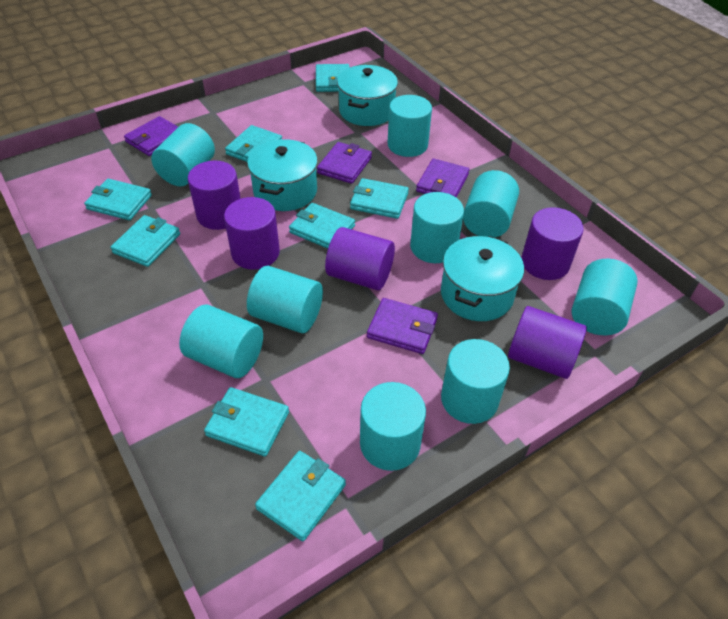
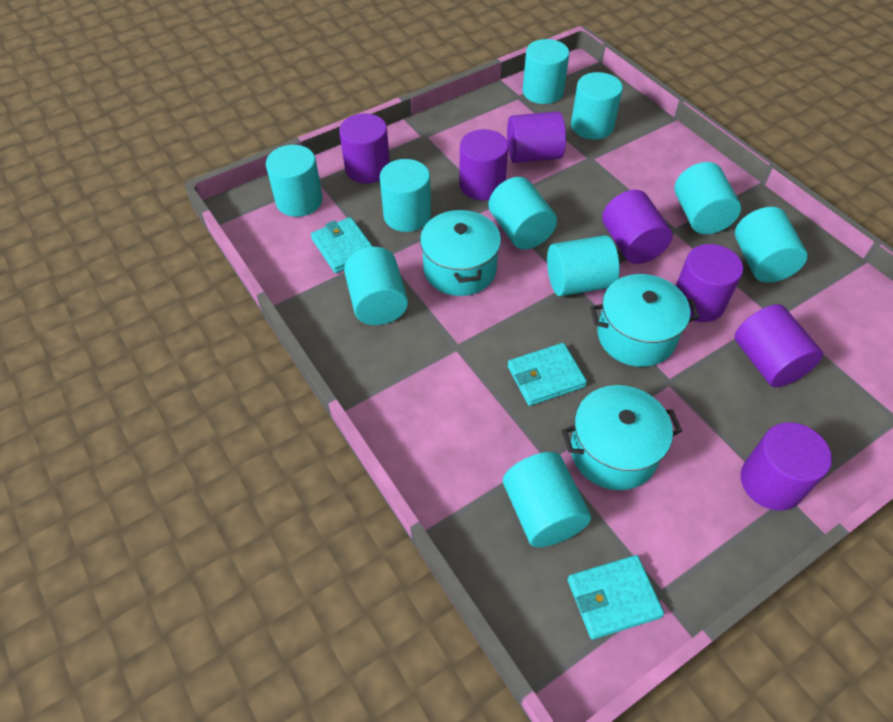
purple cylinder: 5 -> 7
purple wallet: 4 -> 0
turquoise cylinder: 9 -> 10
turquoise wallet: 8 -> 3

